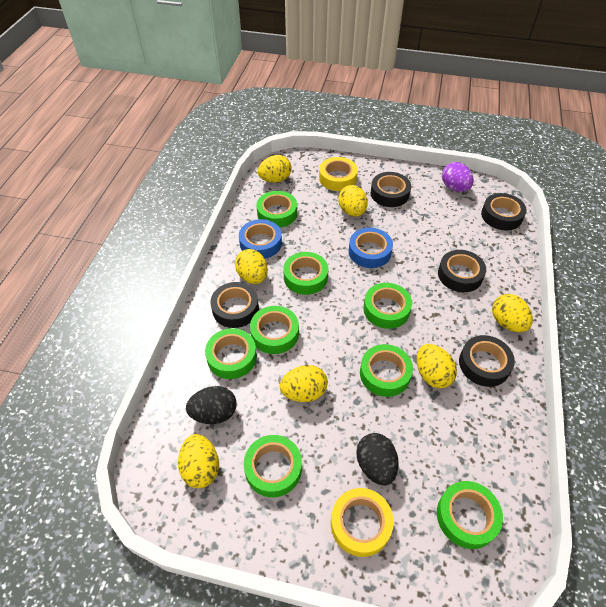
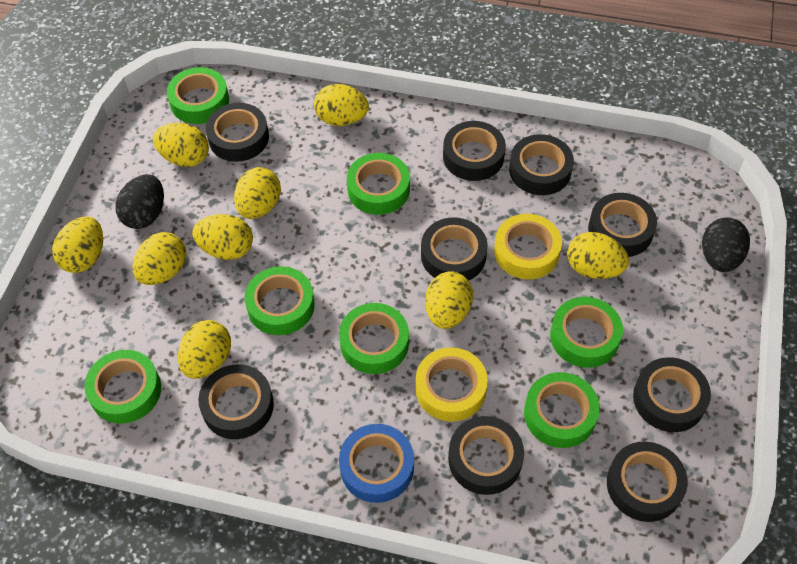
black tape: 5 -> 9
blue tape: 2 -> 1
green tape: 8 -> 7
purple egg: 1 -> 0
yellow egg: 7 -> 9

